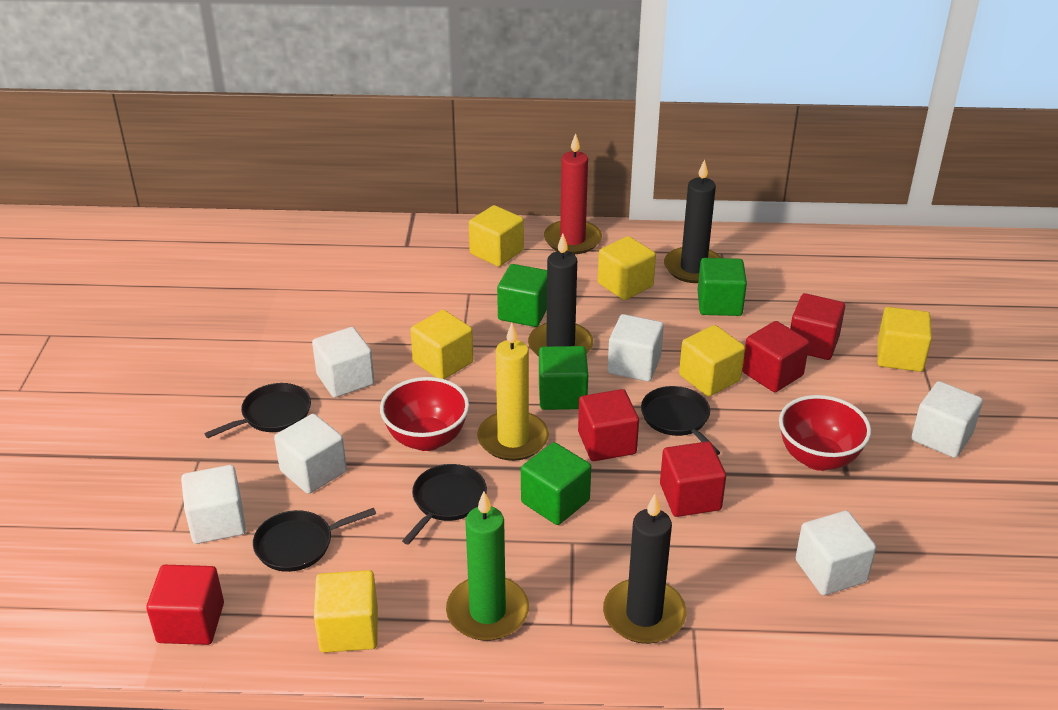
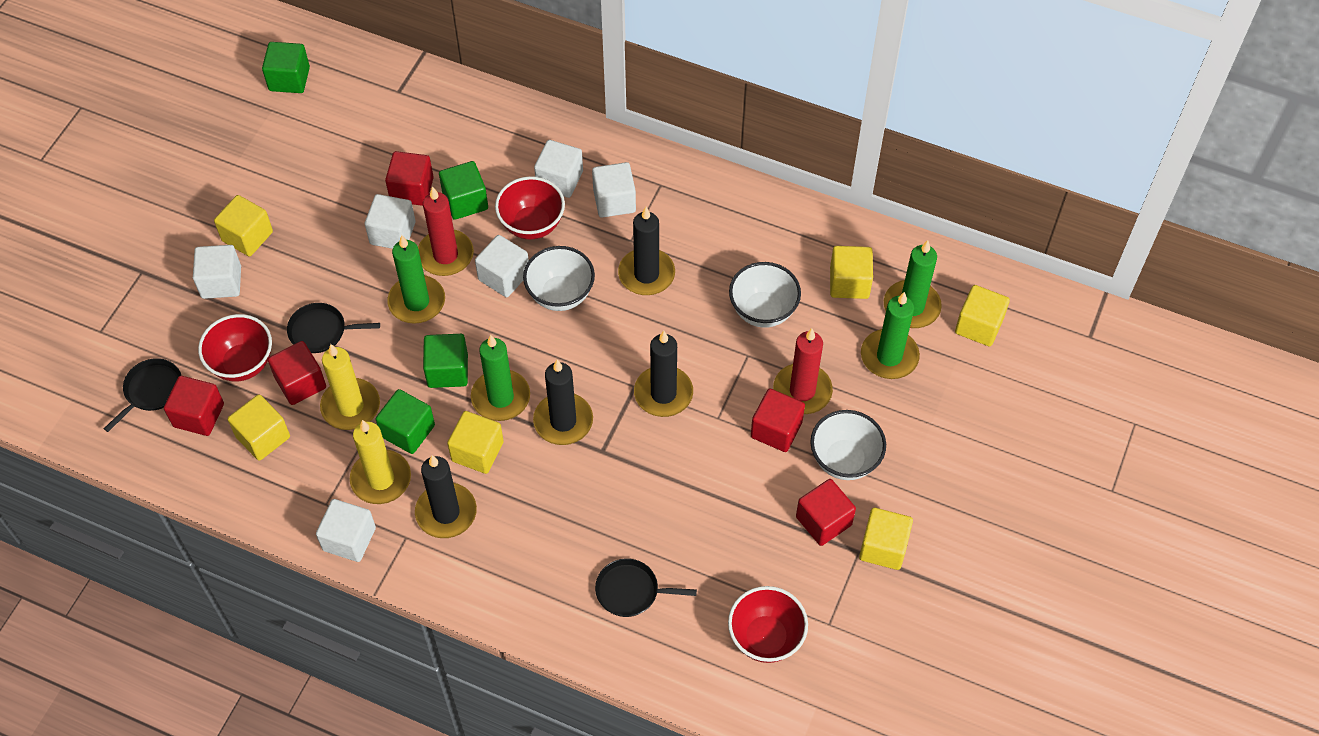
black candle: 3 -> 4
black pan: 4 -> 3
green candle: 1 -> 4
red bowl: 2 -> 3
red candle: 1 -> 2
white bowl: 0 -> 3
yellow candle: 1 -> 2

